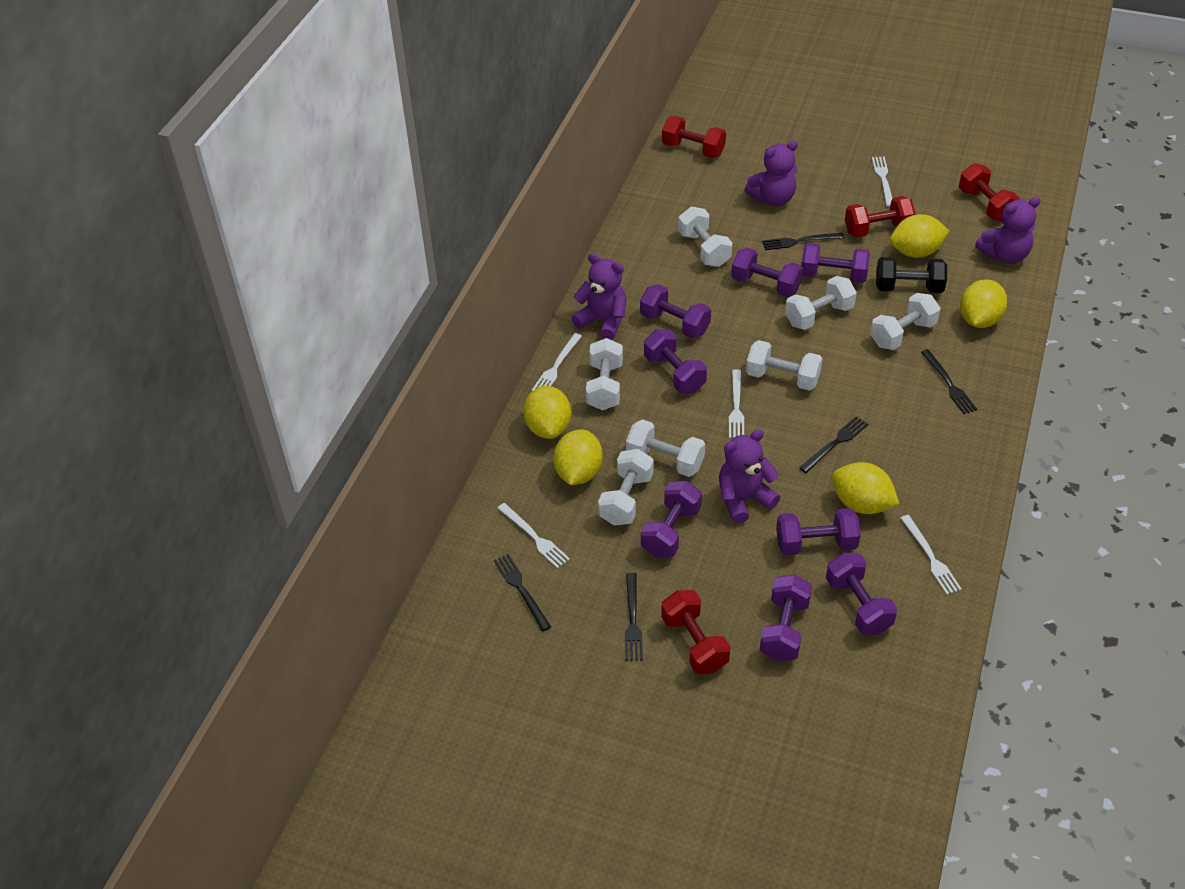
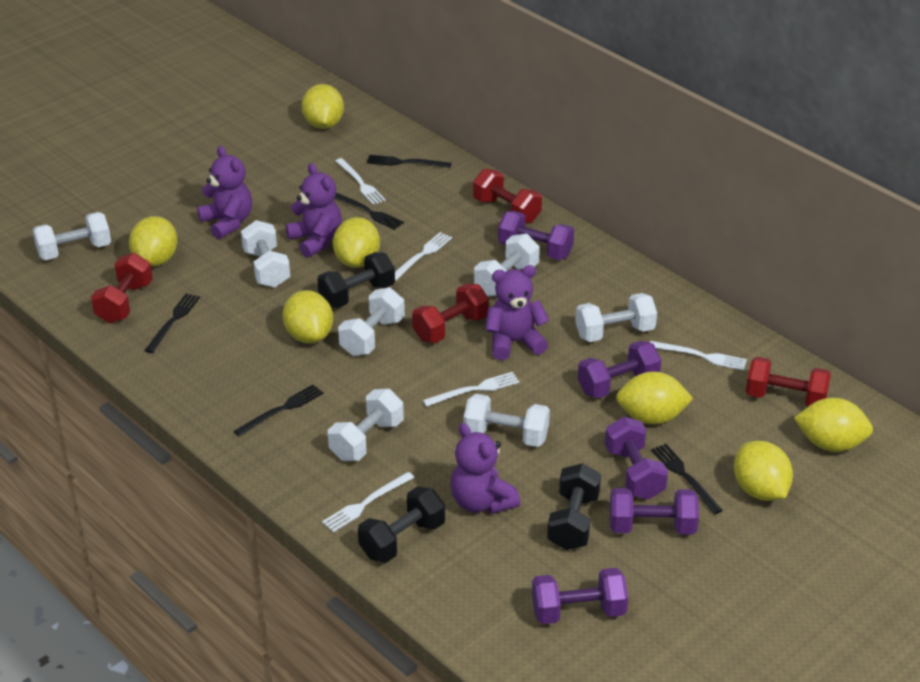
black dumbbell: 1 -> 3
purple dumbbell: 8 -> 5
yellow lemon: 5 -> 7

